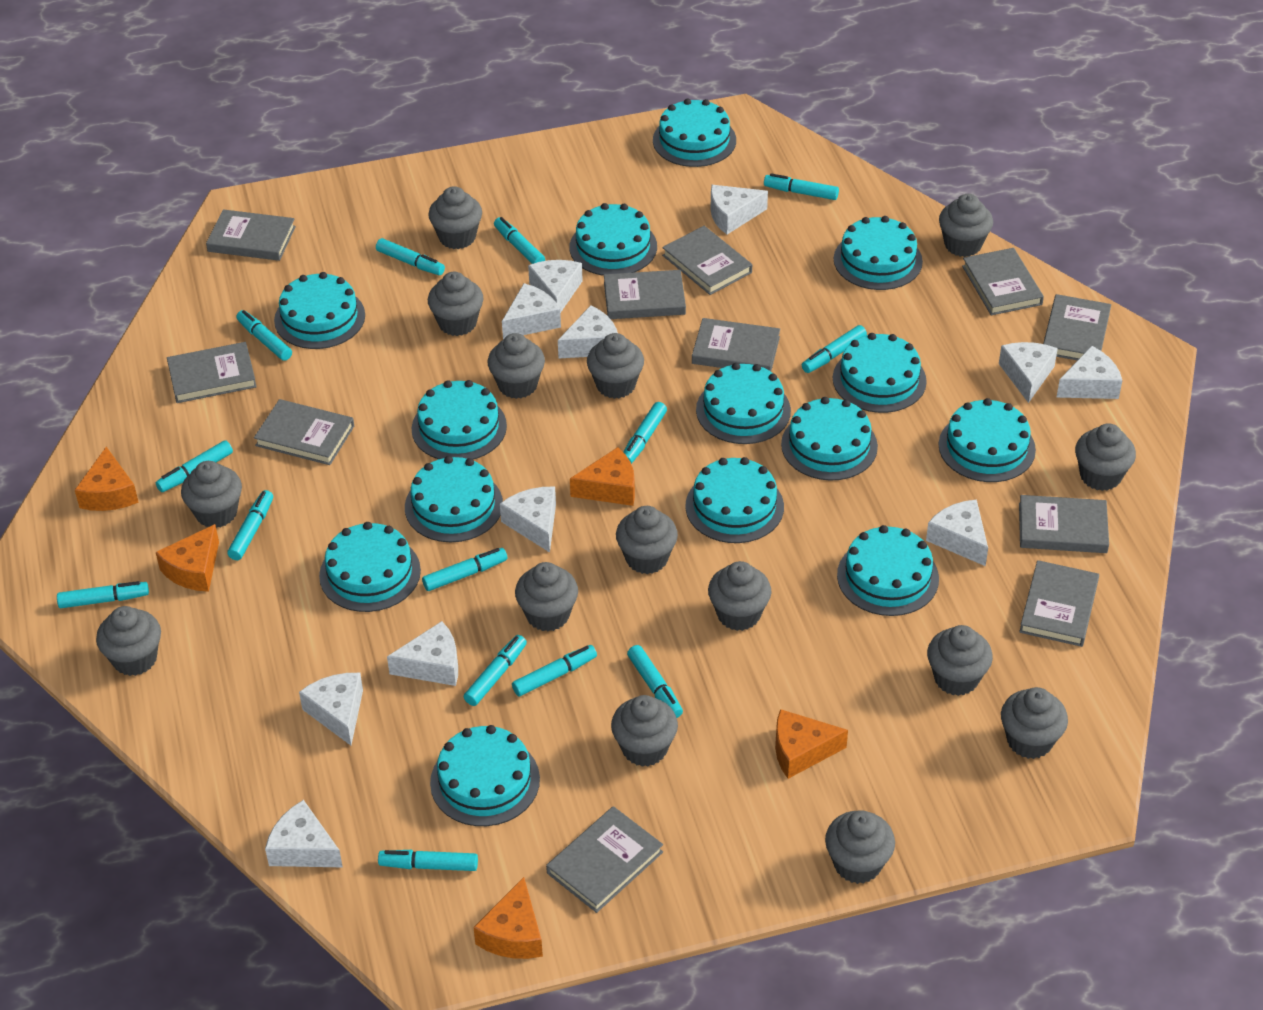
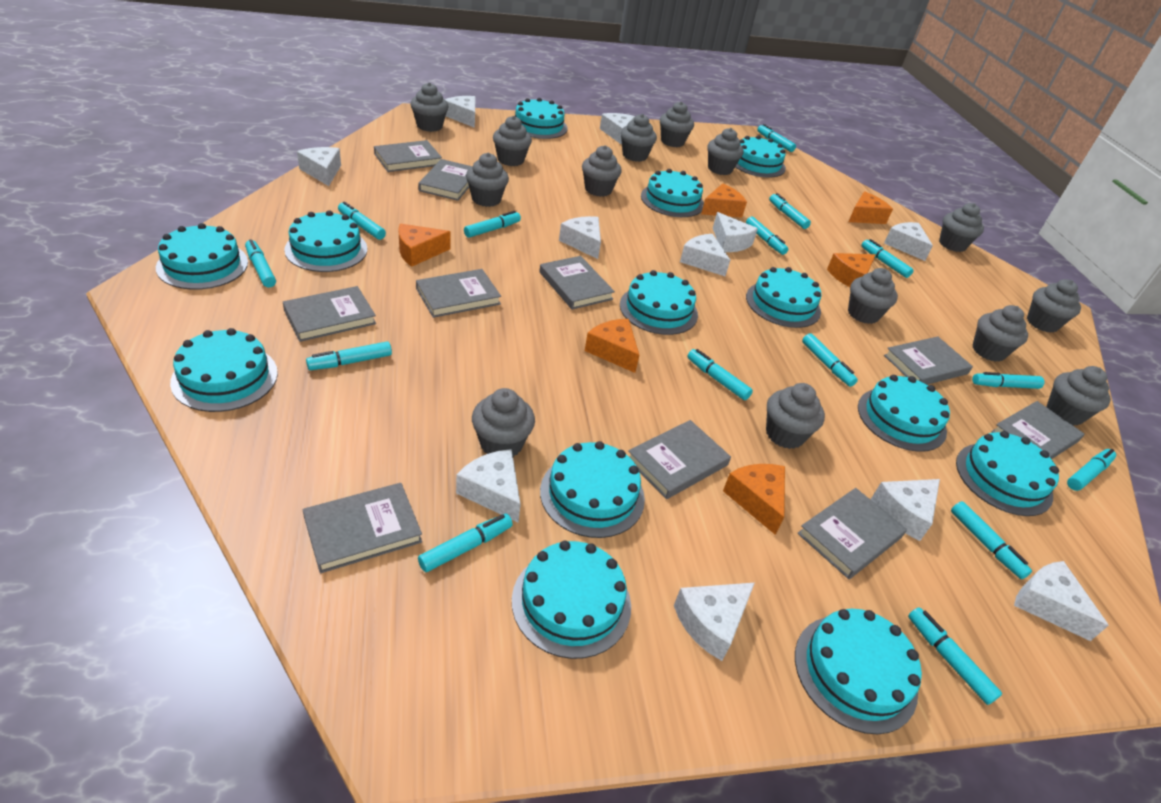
grey book: 11 -> 10
grey cupcake: 15 -> 14
orange cheese: 5 -> 6
turquoise cake: 14 -> 13
turquoise marker: 14 -> 15

